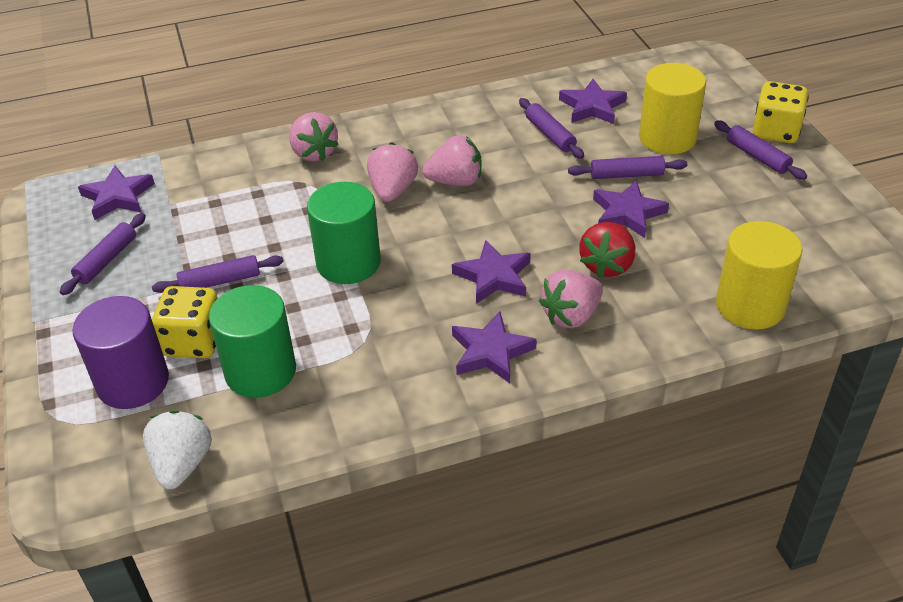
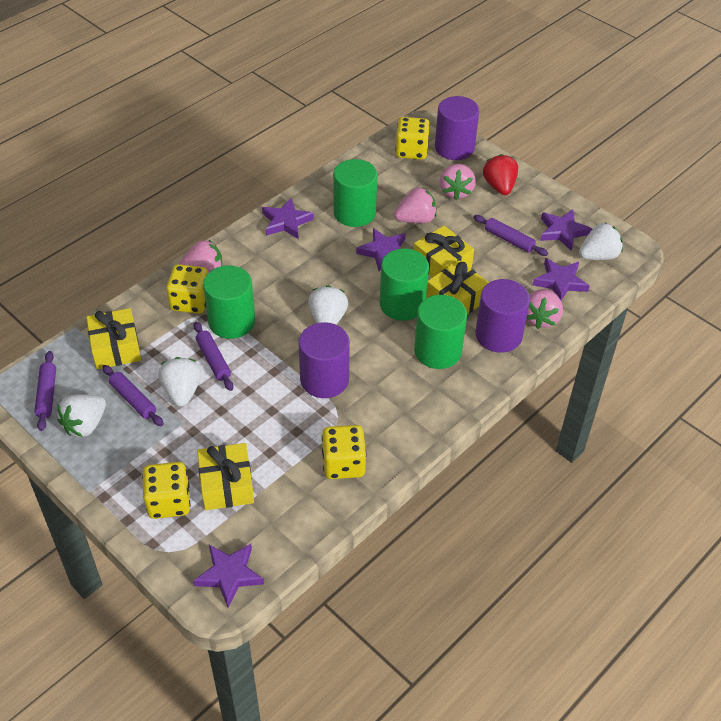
green cylinder: 2 -> 4
purple cylinder: 1 -> 3
purple rolling pin: 5 -> 4
white strawberry: 1 -> 4
yellow cylinder: 2 -> 0
yellow dice: 2 -> 4
yellow gift: 0 -> 4

